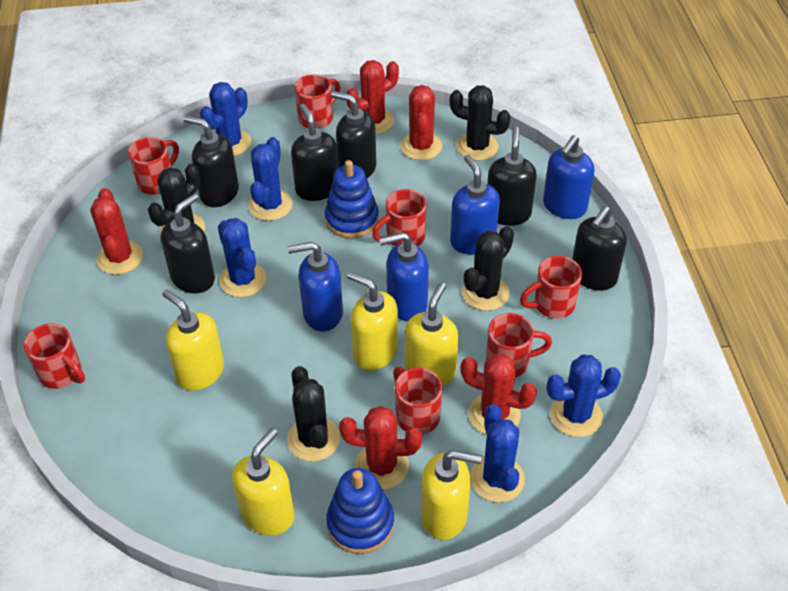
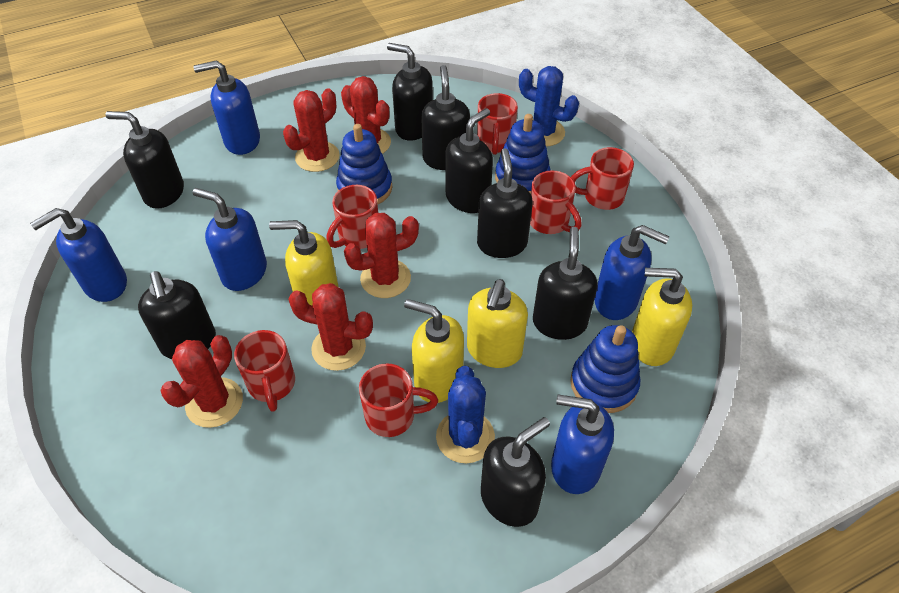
black cactus: 4 -> 0
black soap dispenser: 6 -> 8
blue cactus: 5 -> 2
blue soap dispenser: 4 -> 5
blue stacking toy: 2 -> 3
red mug: 7 -> 6
yellow soap dispenser: 5 -> 4

